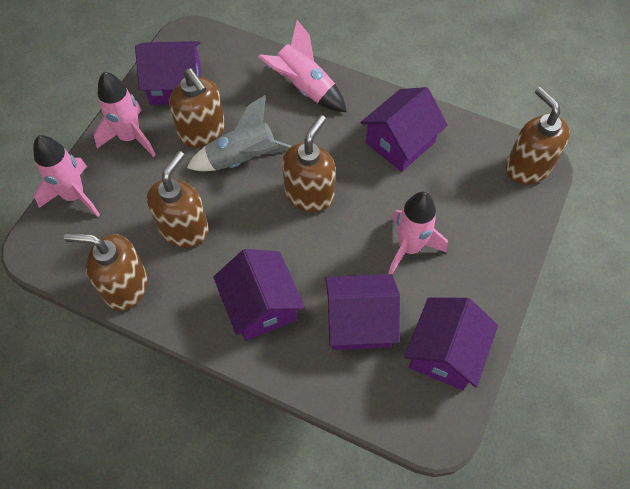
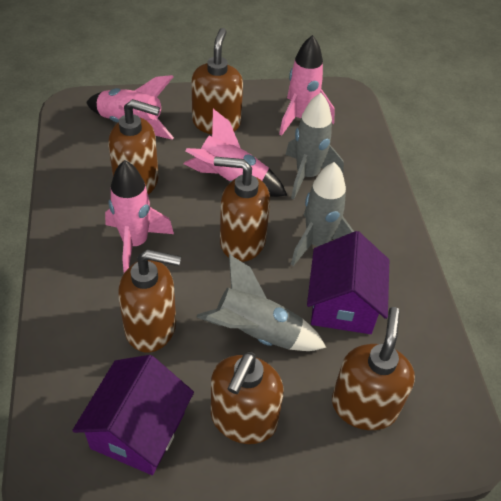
brown soap dispenser: 5 -> 6
grey rocket: 1 -> 3
purple house: 5 -> 2

